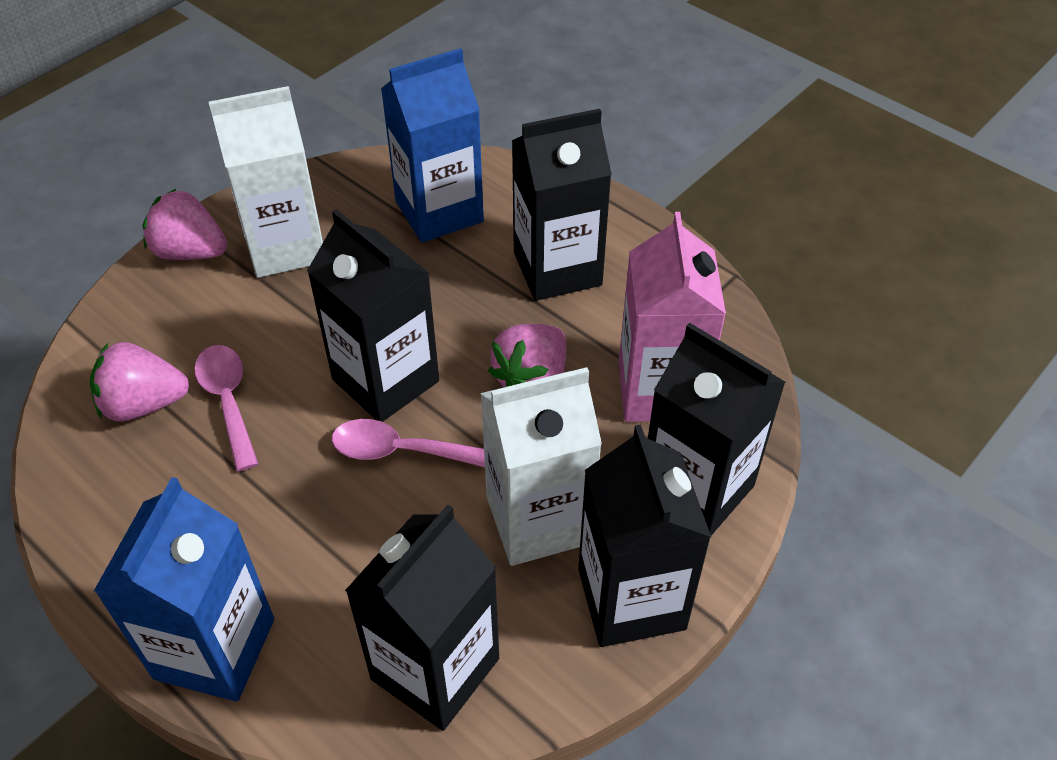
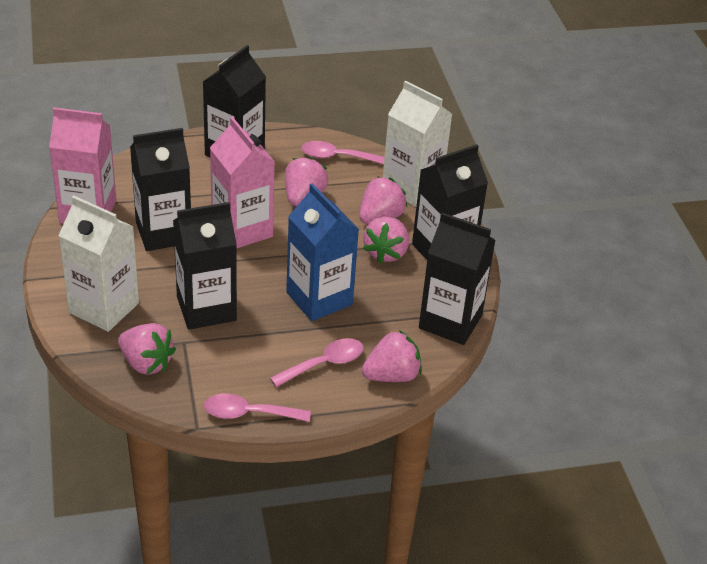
blue carton: 2 -> 1
pink carton: 1 -> 2
pink spoon: 2 -> 3
pink strawberry: 3 -> 5

